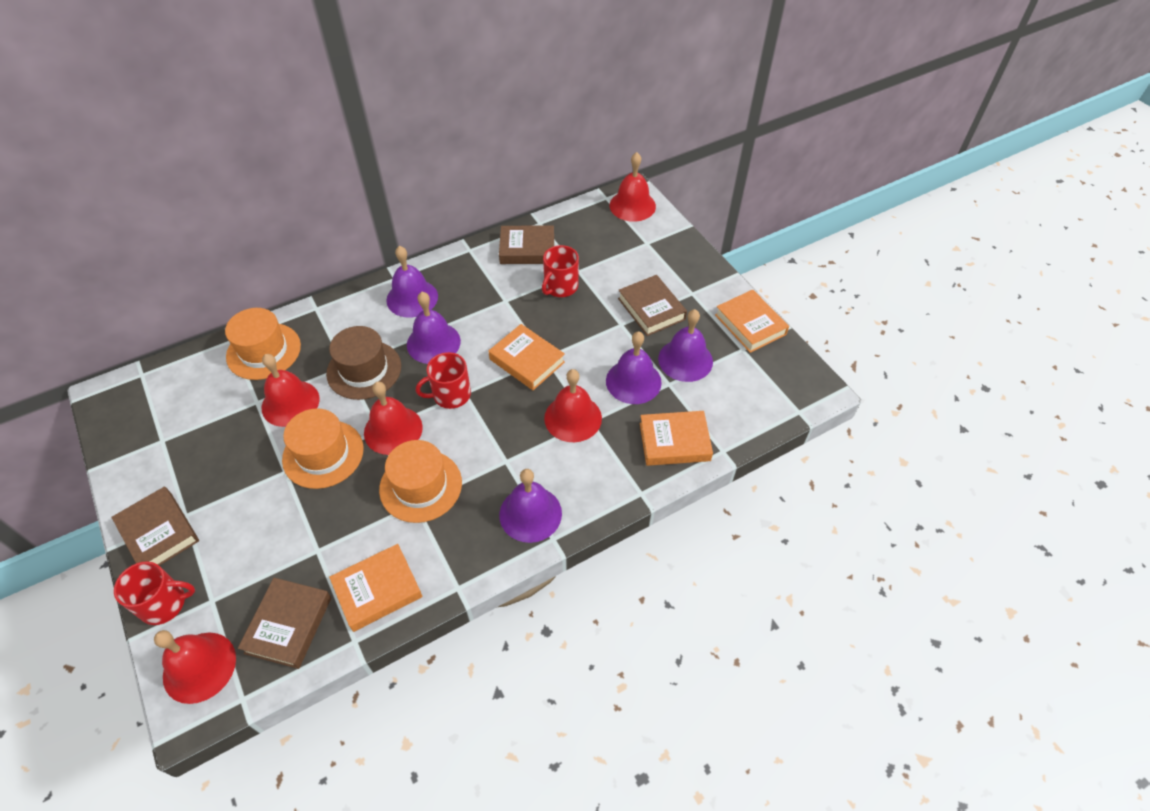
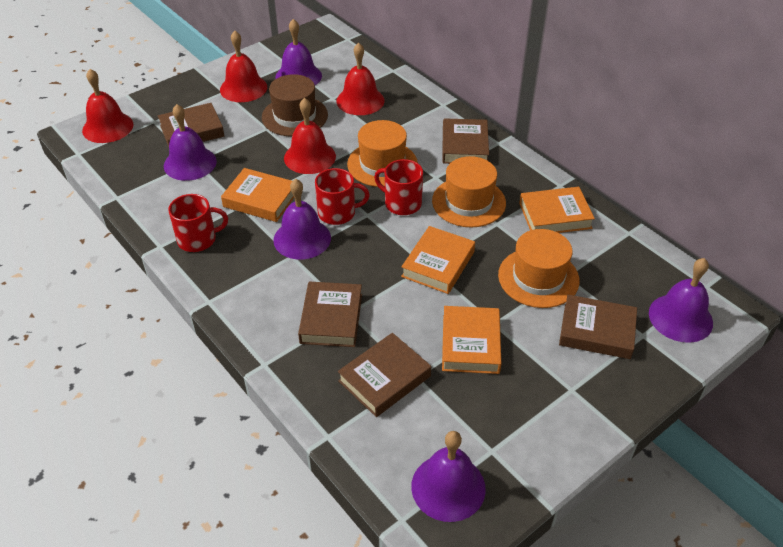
brown book: 4 -> 5
red bell: 5 -> 4

